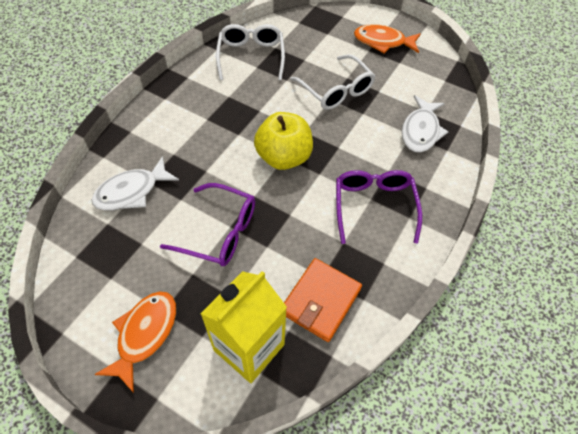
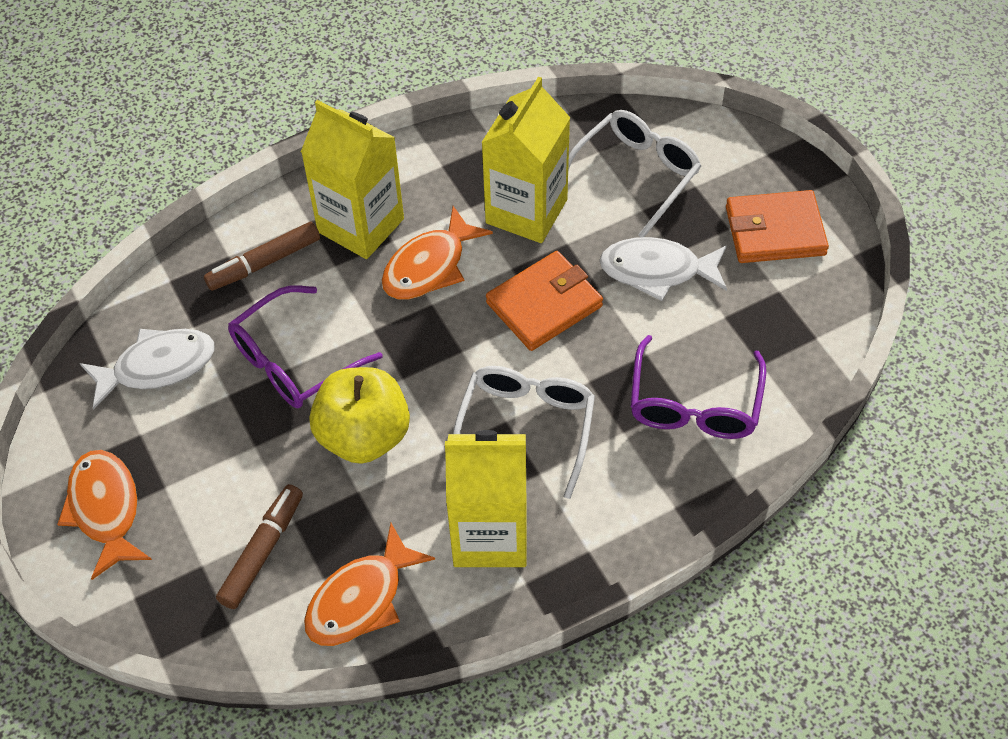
brown marker: 0 -> 2
orange fish: 2 -> 3
orange wallet: 1 -> 2
yellow carton: 1 -> 3

